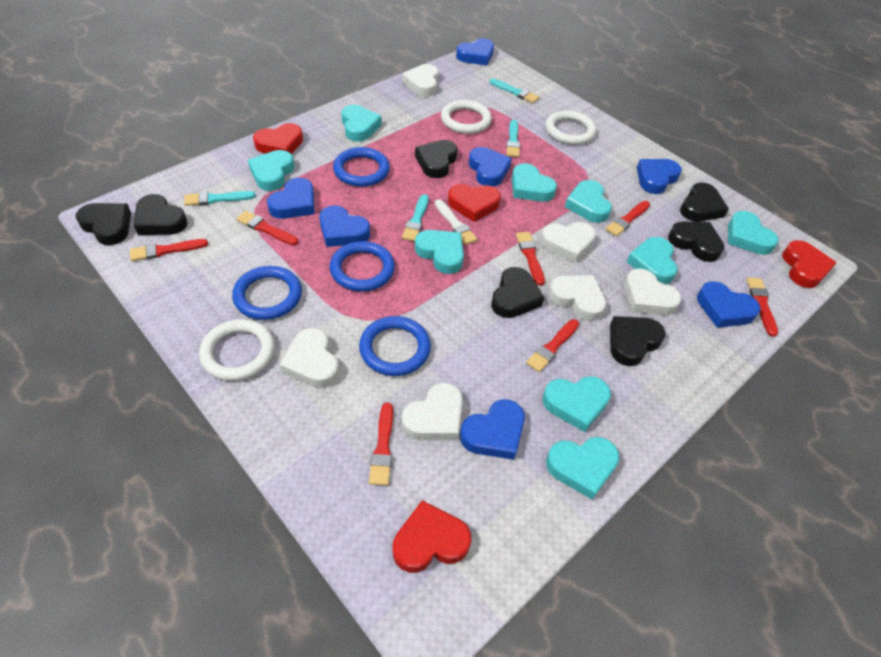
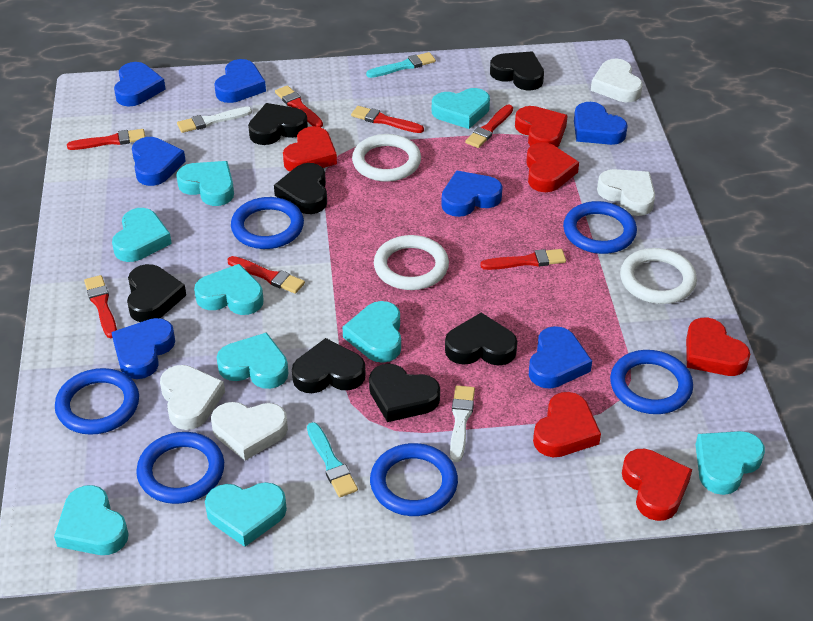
blue ring: 4 -> 6
red heart: 4 -> 6
turquoise brush: 4 -> 2
white brush: 1 -> 2
white heart: 6 -> 4

